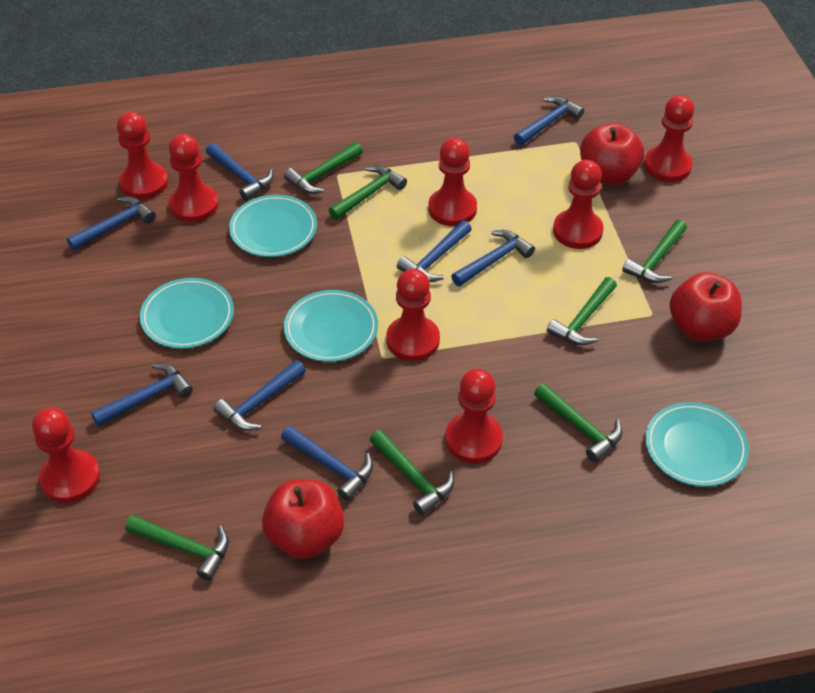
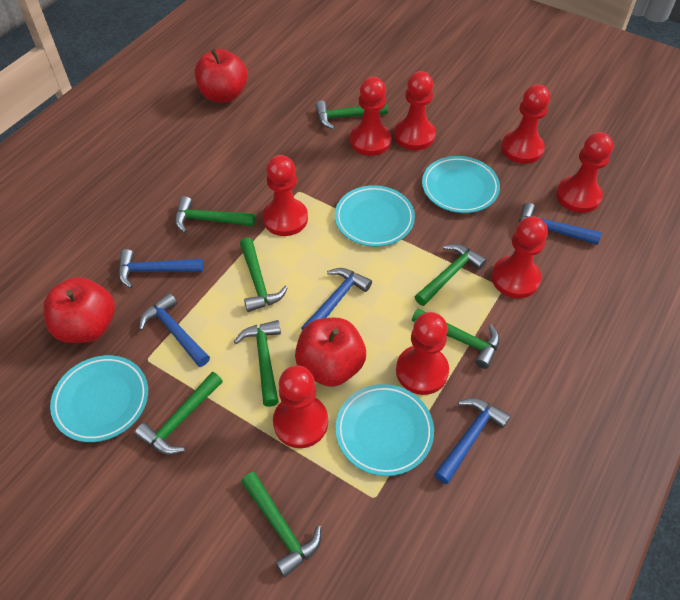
blue hammer: 8 -> 5
green hammer: 7 -> 8

